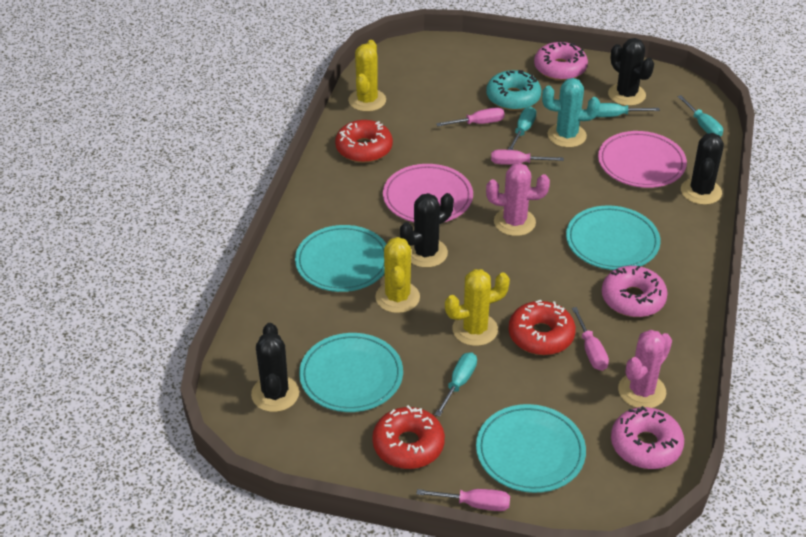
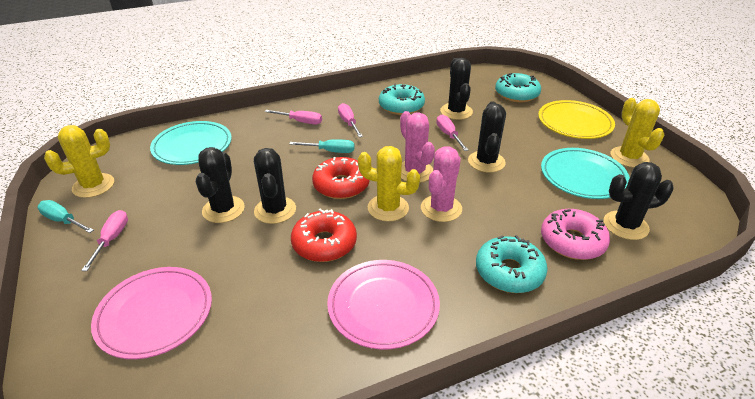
black cactus: 4 -> 5
pink donut: 3 -> 1
red donut: 3 -> 2
turquoise cactus: 1 -> 0
turquoise donut: 1 -> 3
turquoise plate: 4 -> 2
turquoise screwdriver: 4 -> 2
yellow plate: 0 -> 1

